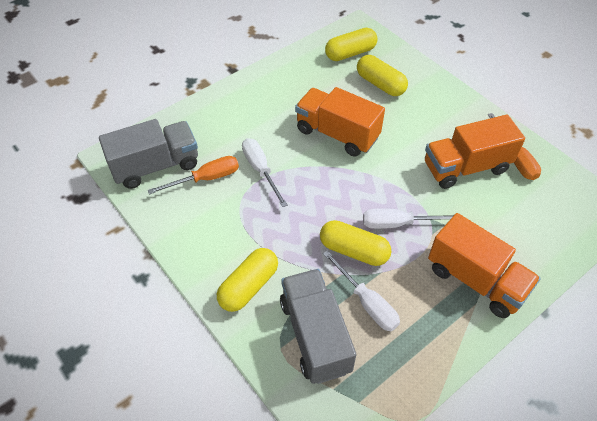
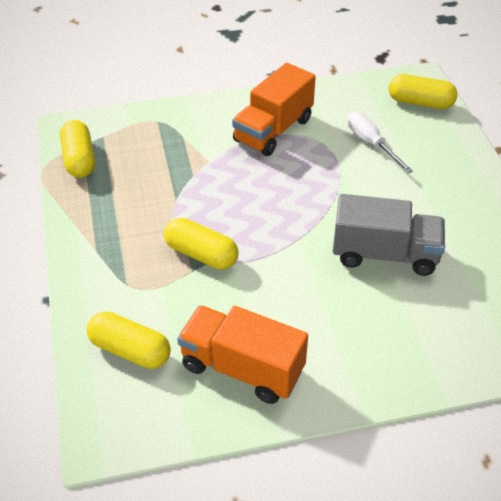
grey truck: 2 -> 1
orange screwdriver: 2 -> 0
orange truck: 3 -> 2
white screwdriver: 3 -> 1

